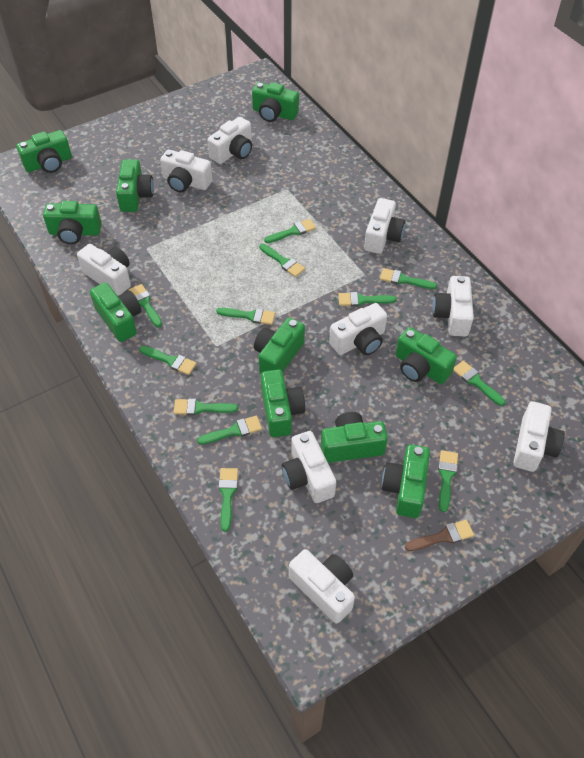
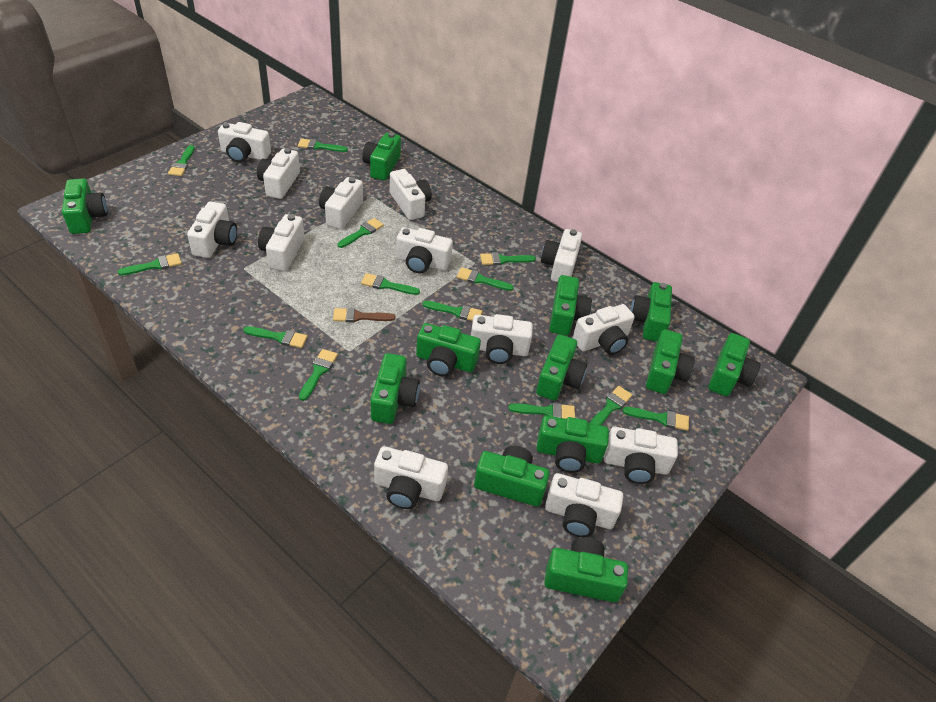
green brush: 12 -> 13
green camera: 10 -> 12
white camera: 9 -> 13

